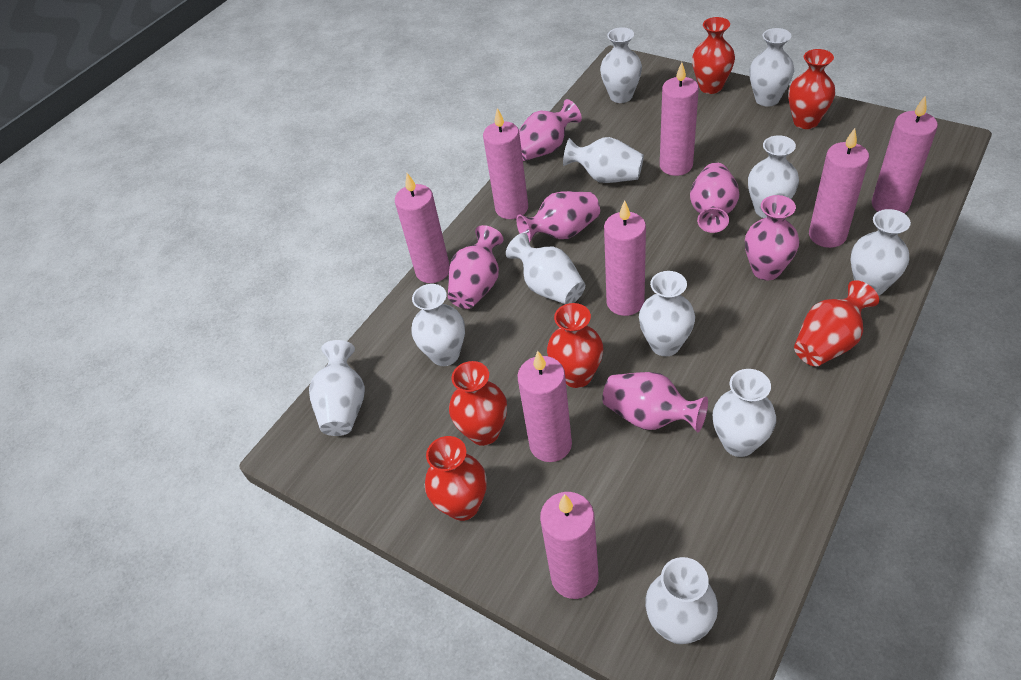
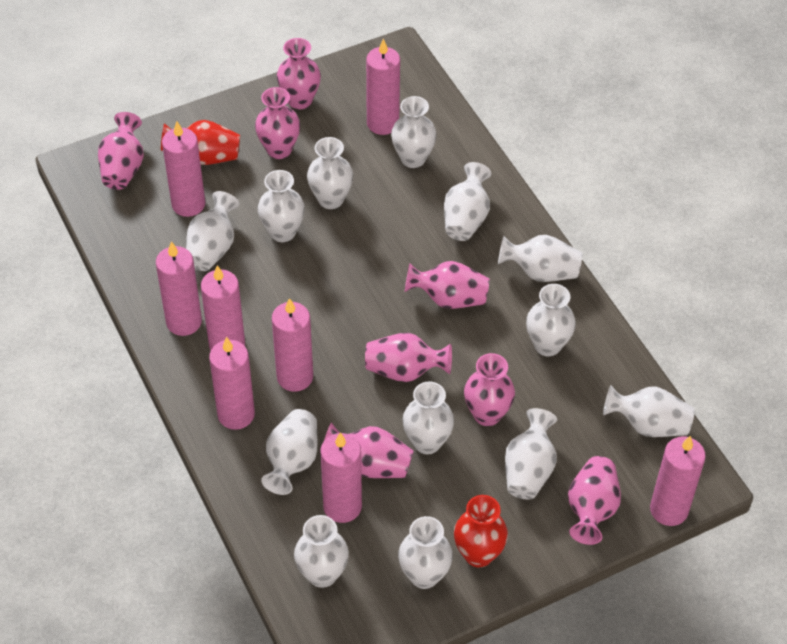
pink vase: 6 -> 8
red vase: 6 -> 2
white vase: 11 -> 13

